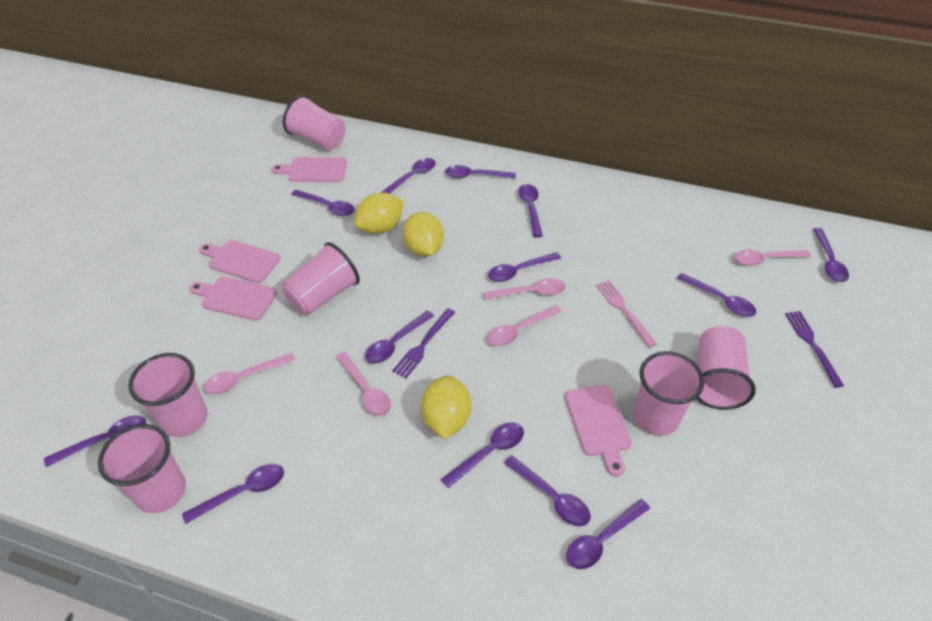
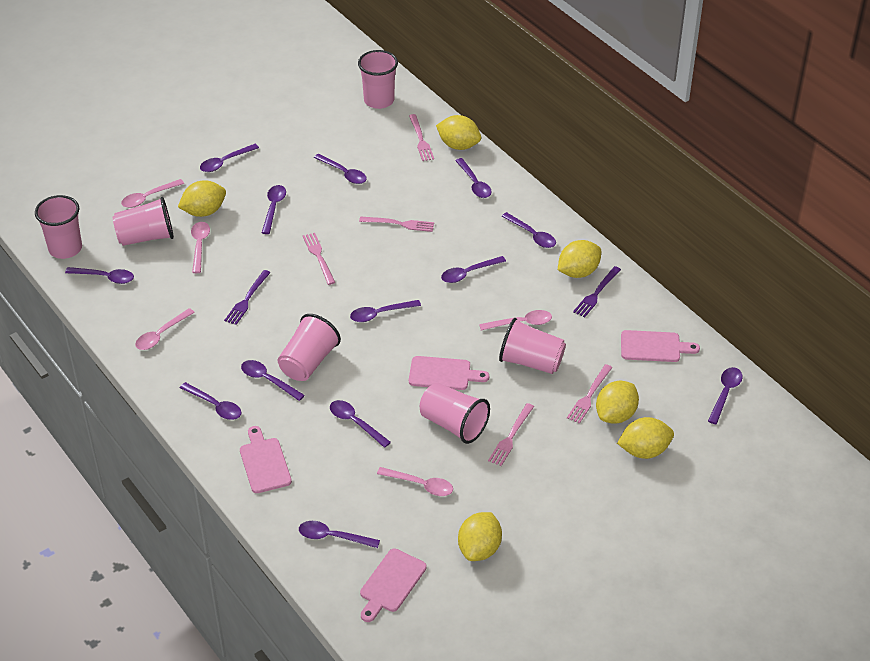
pink fork: 1 -> 5
yellow lemon: 3 -> 6

